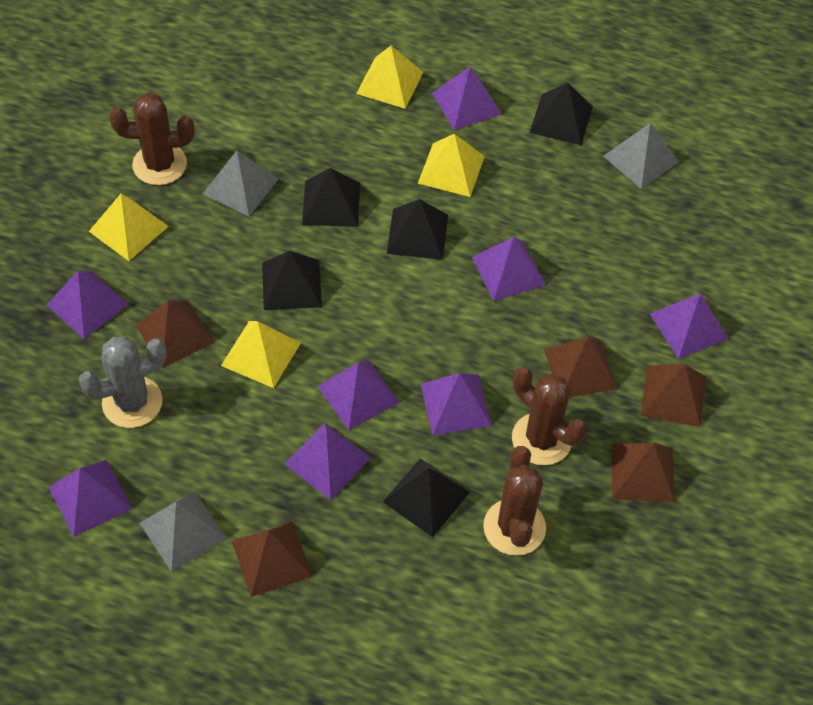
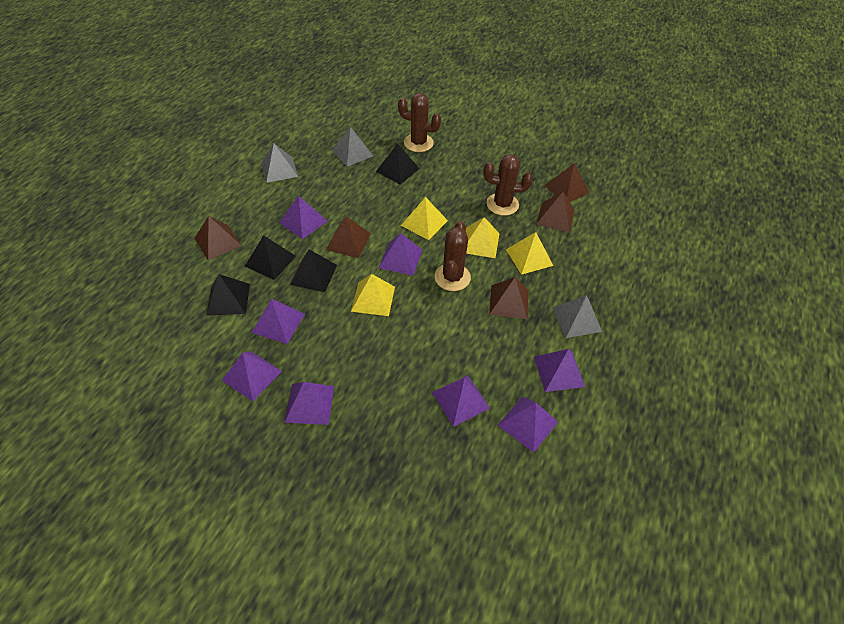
black pyramid: 5 -> 4
grey cactus: 1 -> 0

